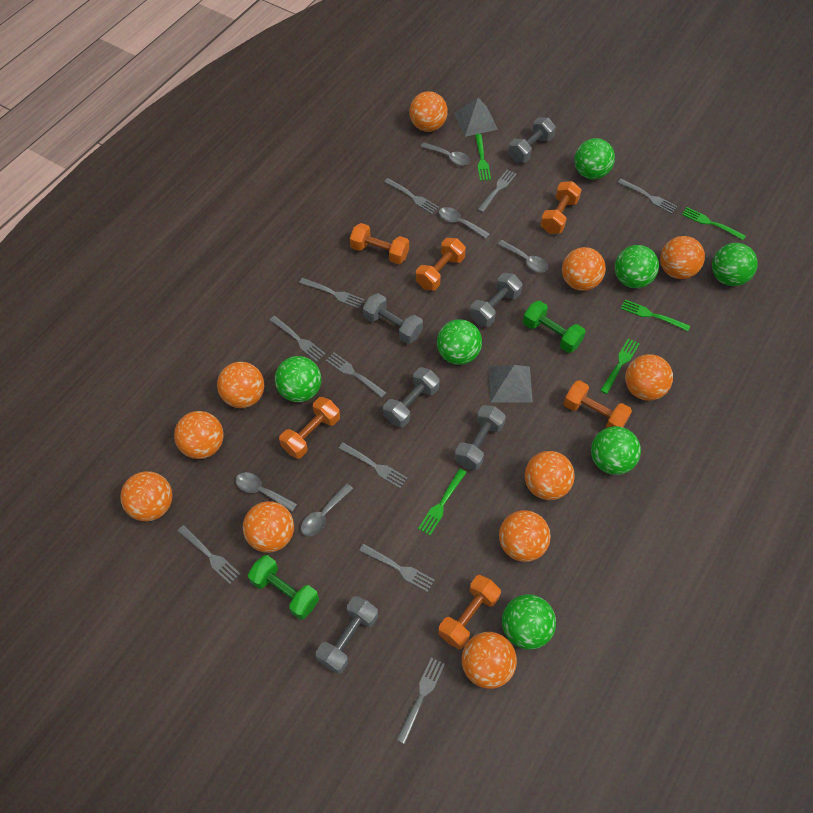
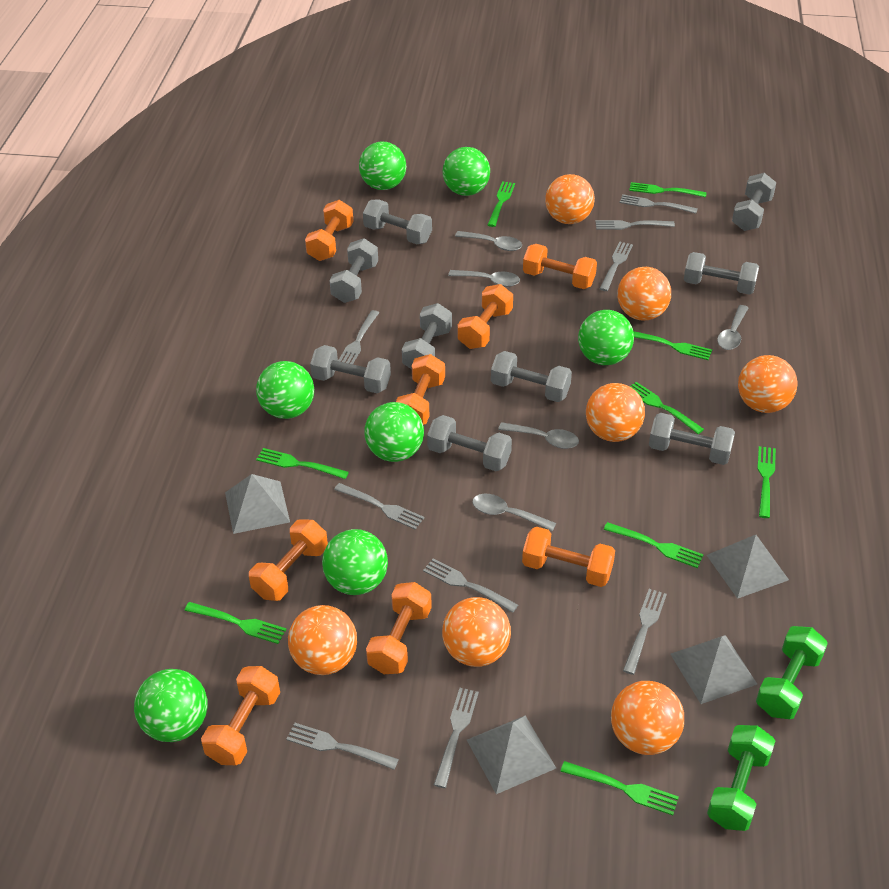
green fork: 5 -> 9
grey dumbbell: 6 -> 9
grey fork: 10 -> 9
grey pyramid: 2 -> 4
orange ball: 11 -> 7
orange dumbbell: 6 -> 8

